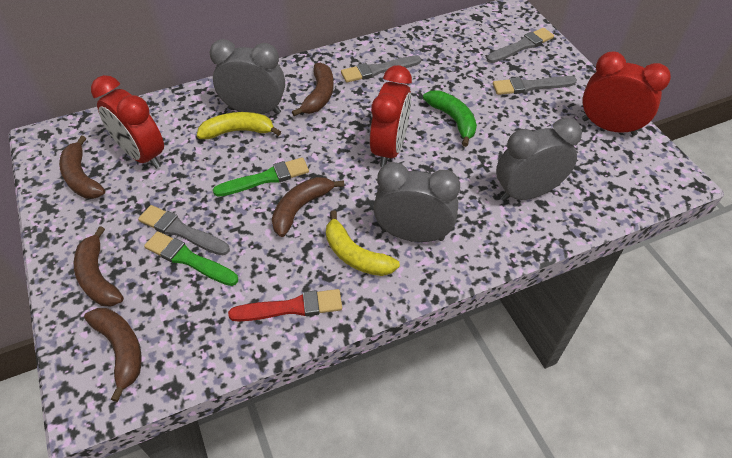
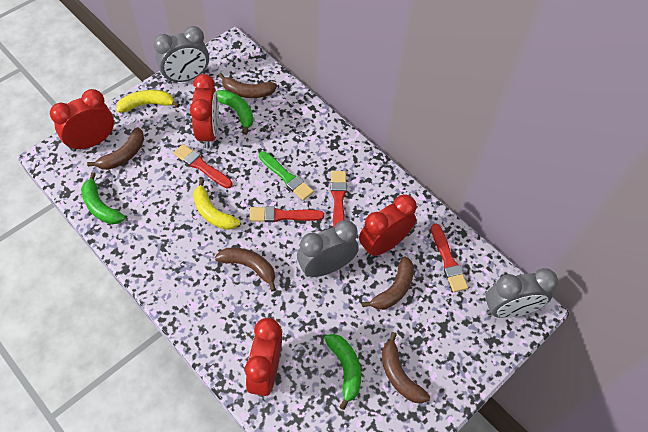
green banana: 1 -> 3
green brush: 2 -> 1
grey brush: 4 -> 0
red brush: 1 -> 4
red clock: 3 -> 4

